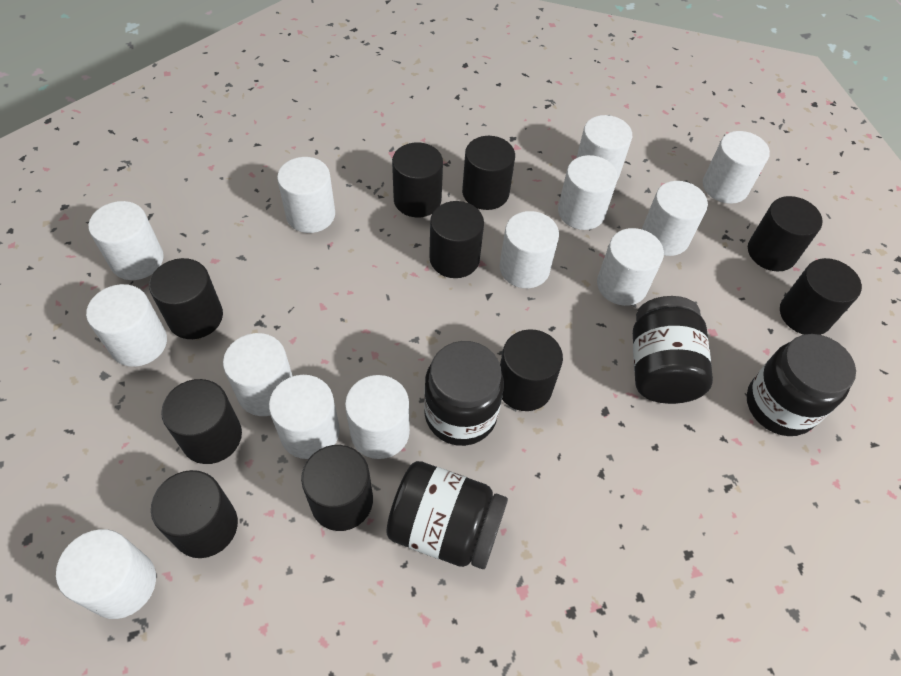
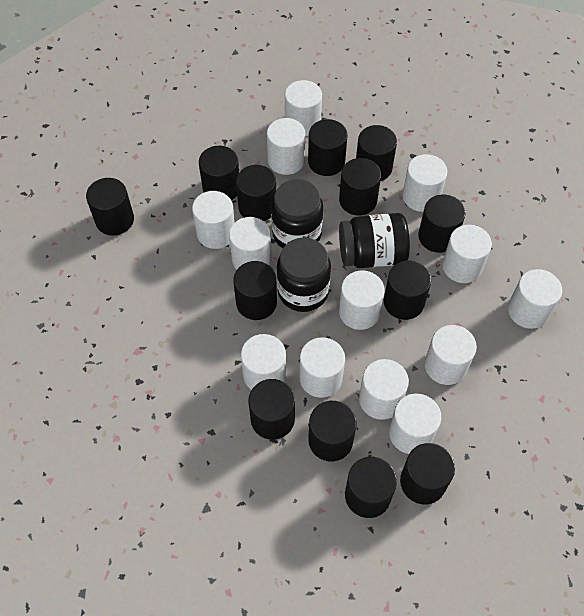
black cylinder: 10 -> 13
black jar: 4 -> 3

